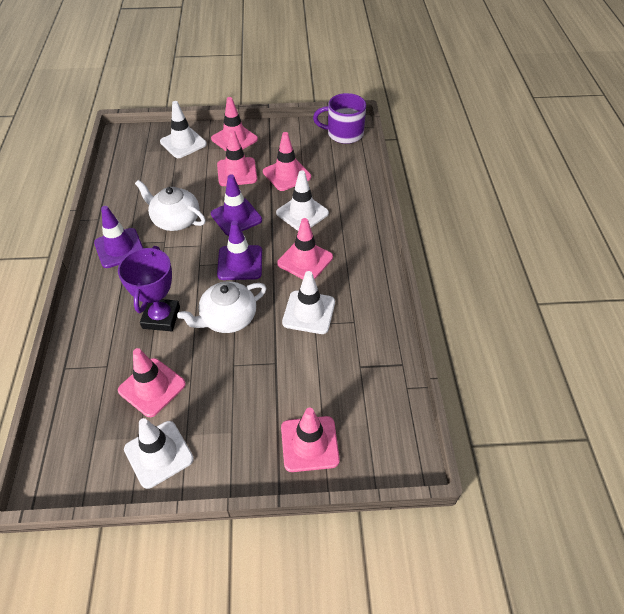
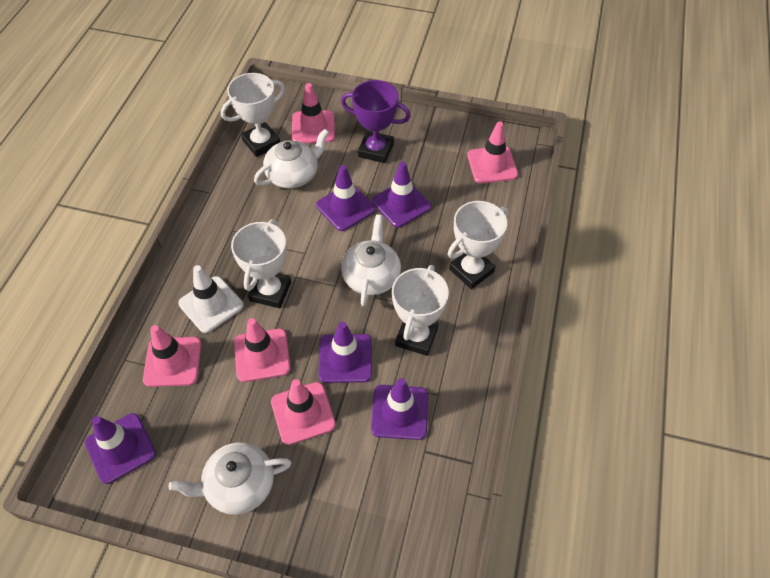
pink traffic cone: 6 -> 5
purple mug: 1 -> 0
purple traffic cone: 3 -> 5
white teapot: 2 -> 3
white traffic cone: 4 -> 1
white trophy: 0 -> 4

